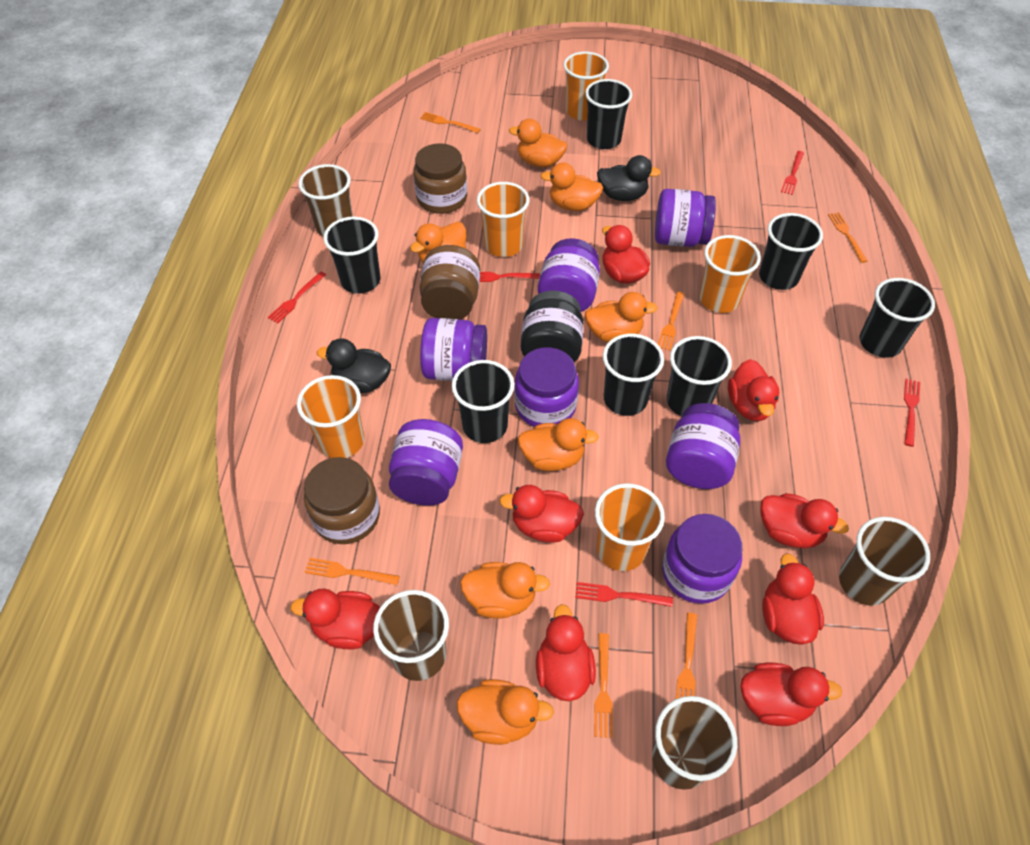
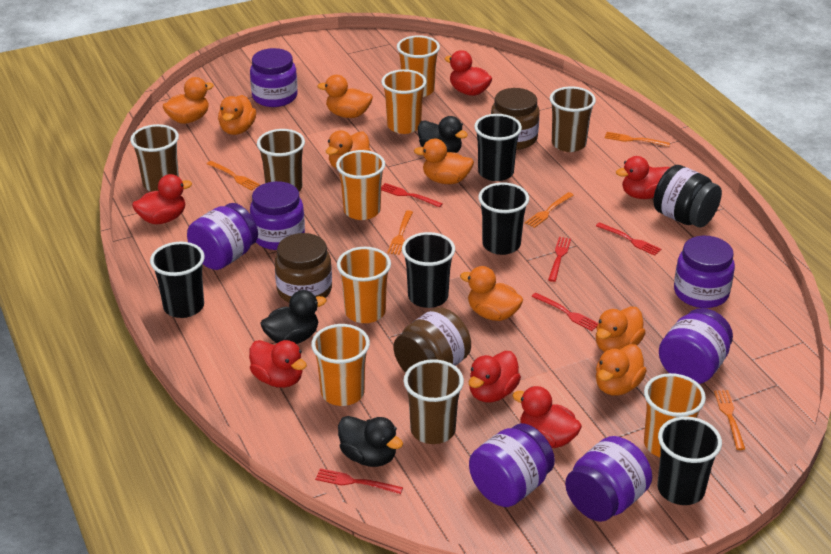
black cup: 7 -> 5
black duck: 2 -> 3
orange cup: 5 -> 6
orange duck: 7 -> 8
orange fork: 6 -> 5
red duck: 8 -> 6

